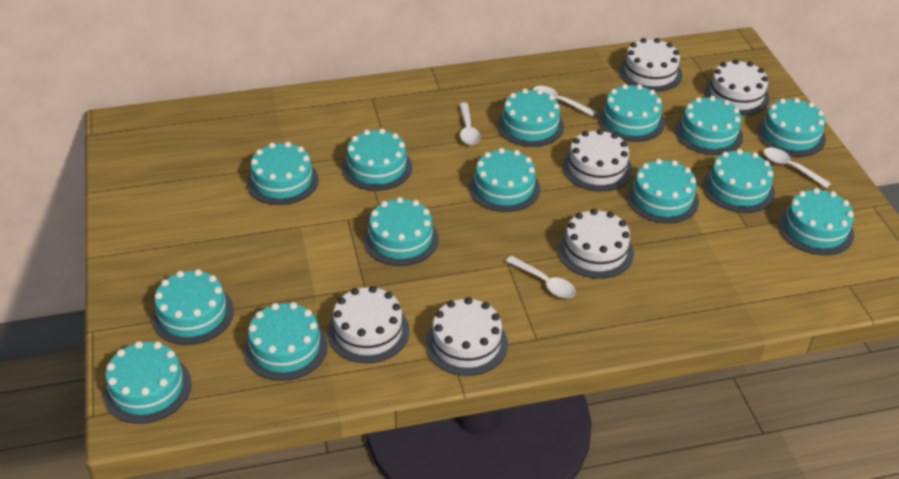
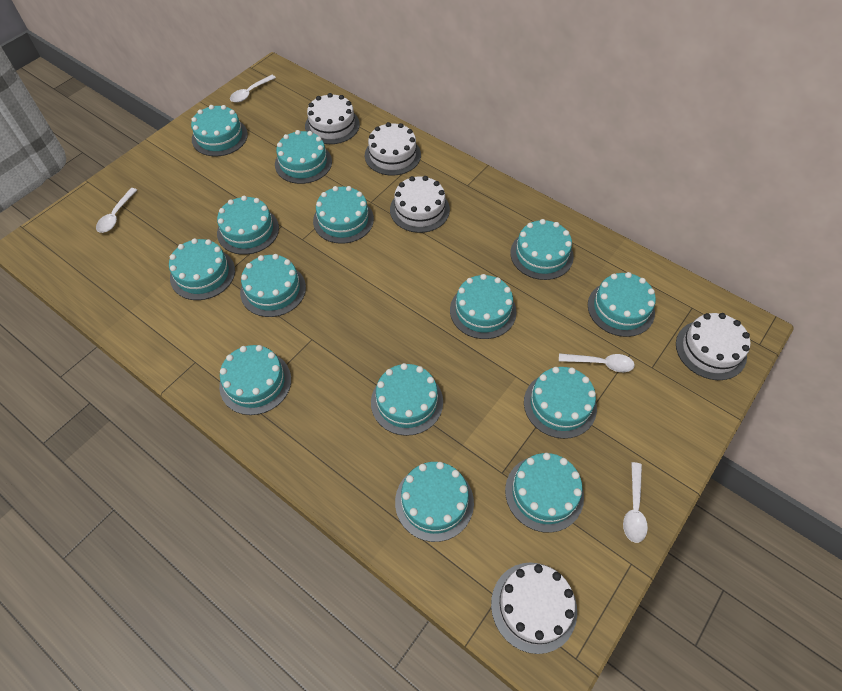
white cake: 6 -> 5

